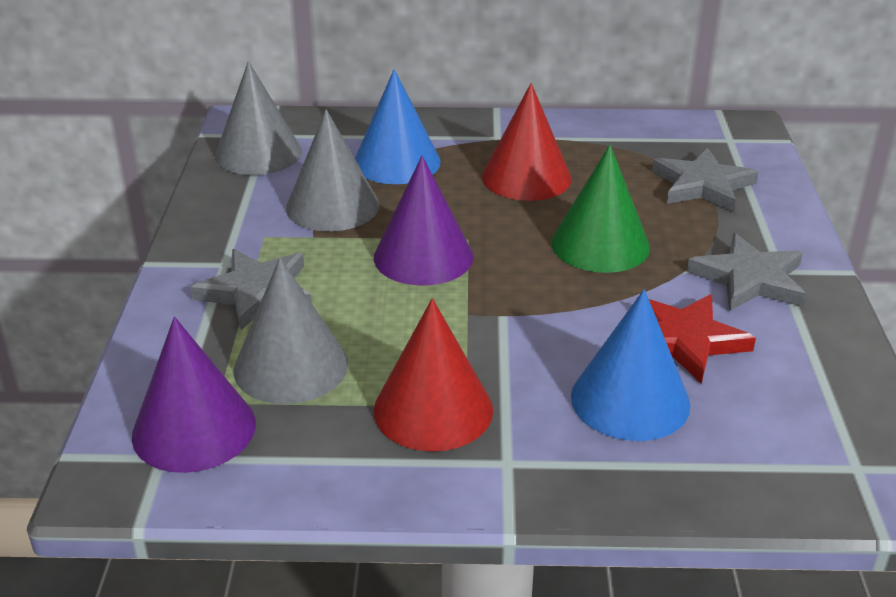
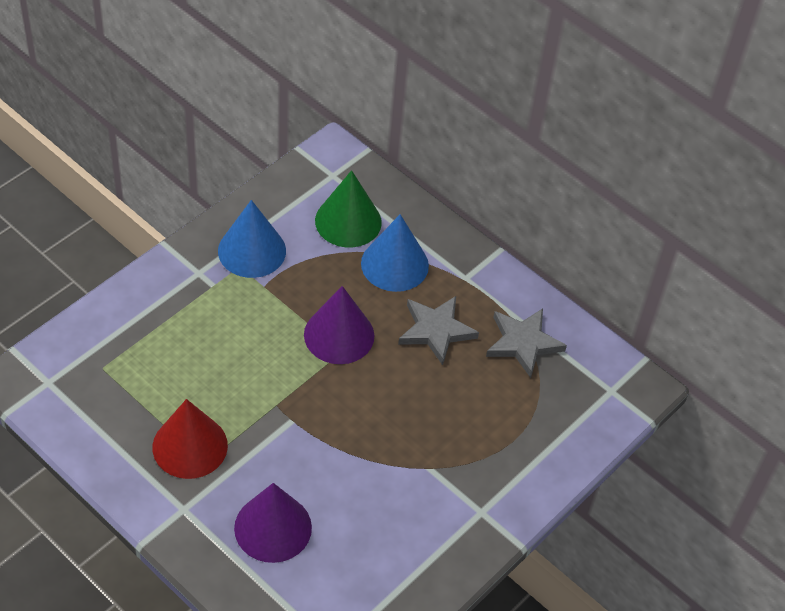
grey cone: 3 -> 0
grey star: 3 -> 2
red cone: 2 -> 1
red star: 1 -> 0

